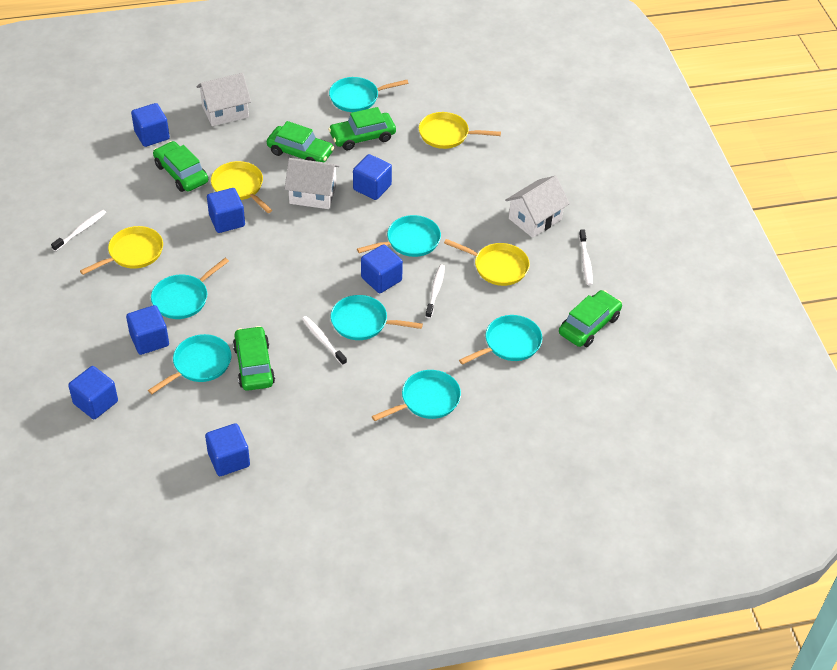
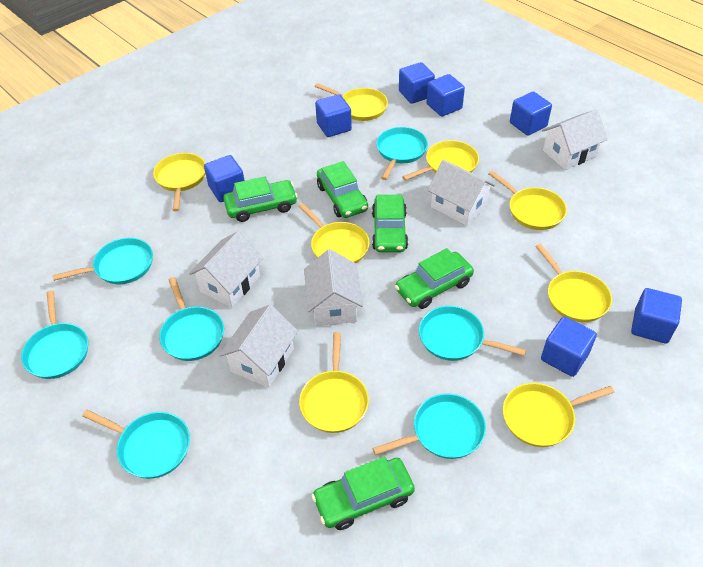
white house: 3 -> 5
white toothbrush: 4 -> 0
yellow pan: 4 -> 8

